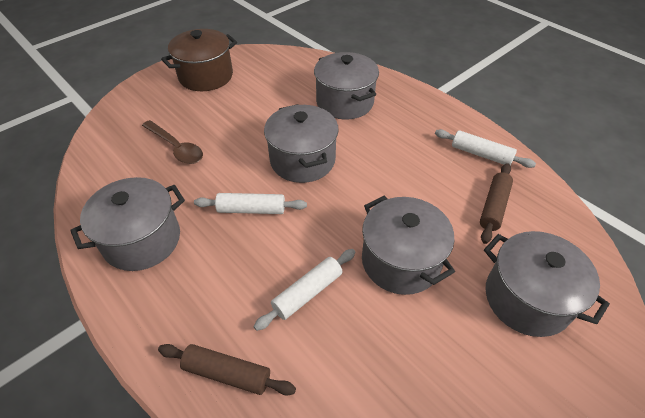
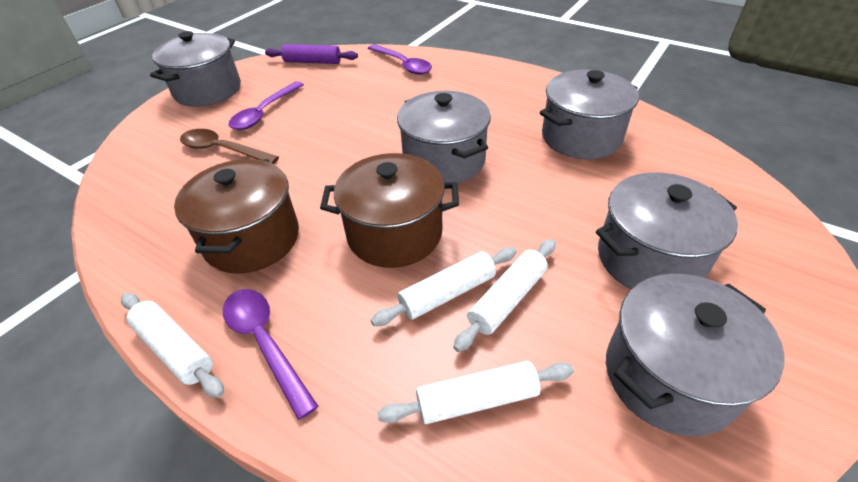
brown pot: 1 -> 2
brown rolling pin: 2 -> 0
purple rolling pin: 0 -> 1
purple spoon: 0 -> 3
white rolling pin: 3 -> 4

